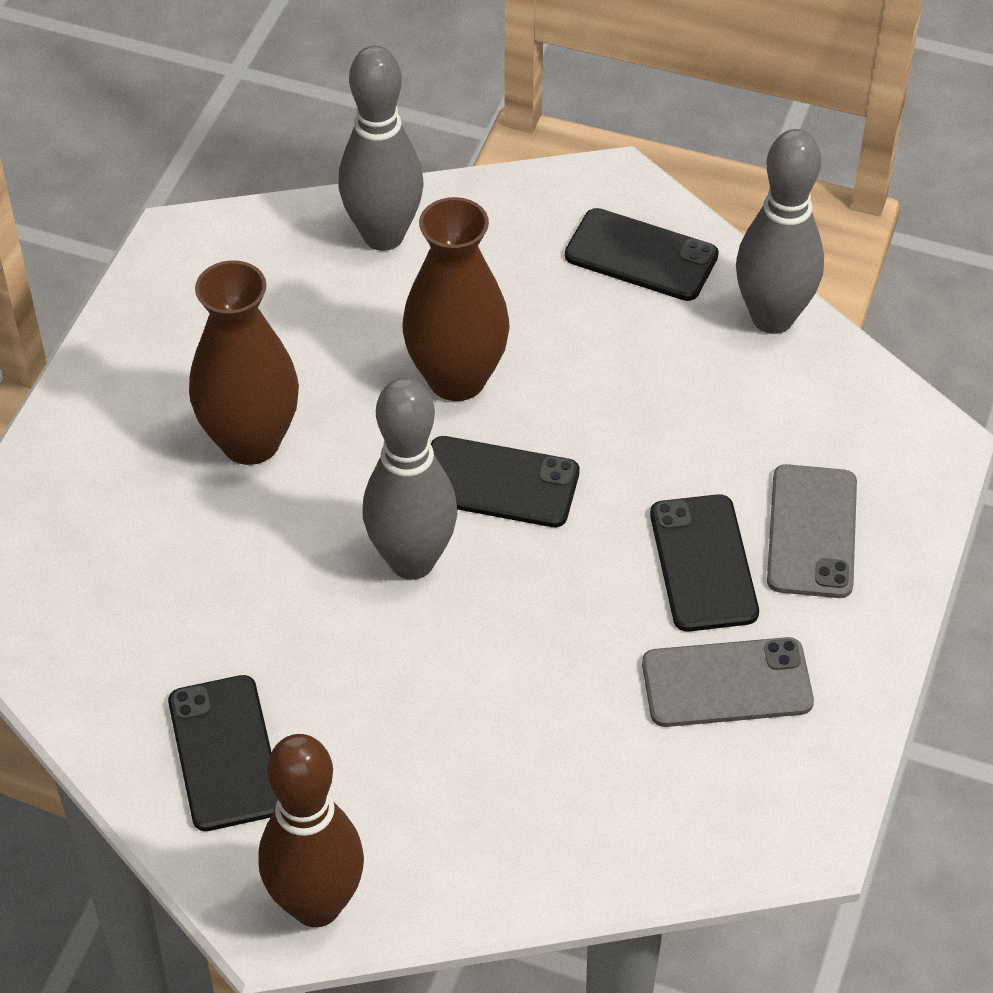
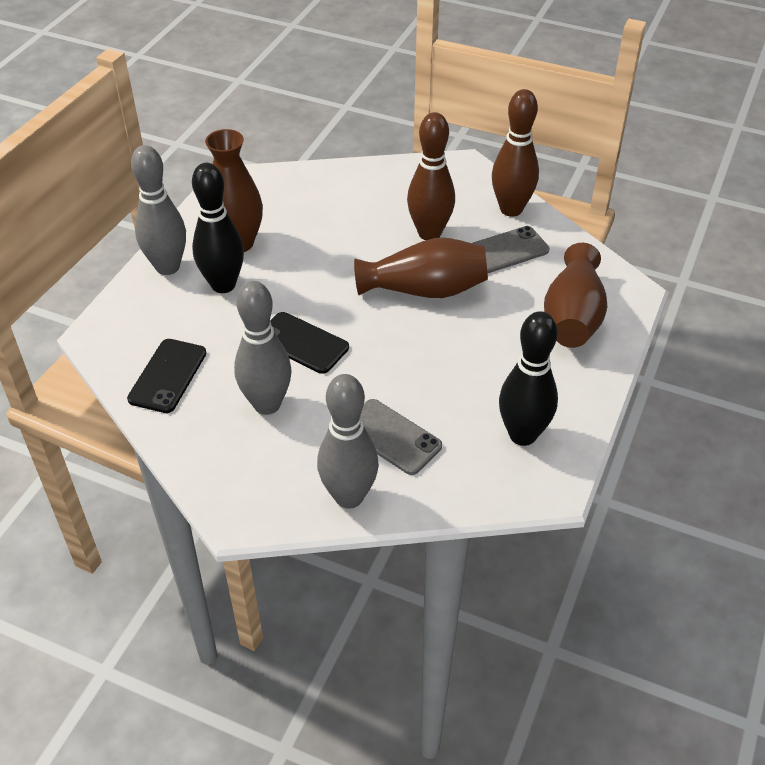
black bowling pin: 0 -> 2
black phone: 4 -> 2
brown bowling pin: 1 -> 2
brown vase: 2 -> 3

